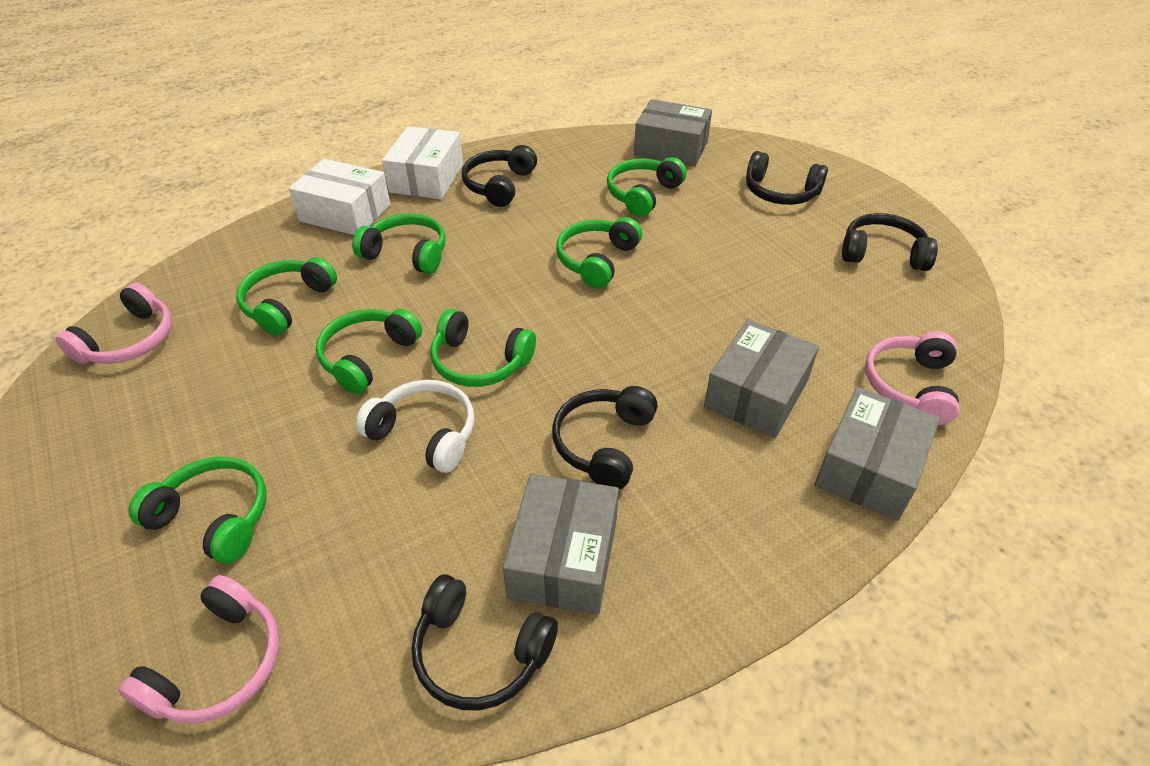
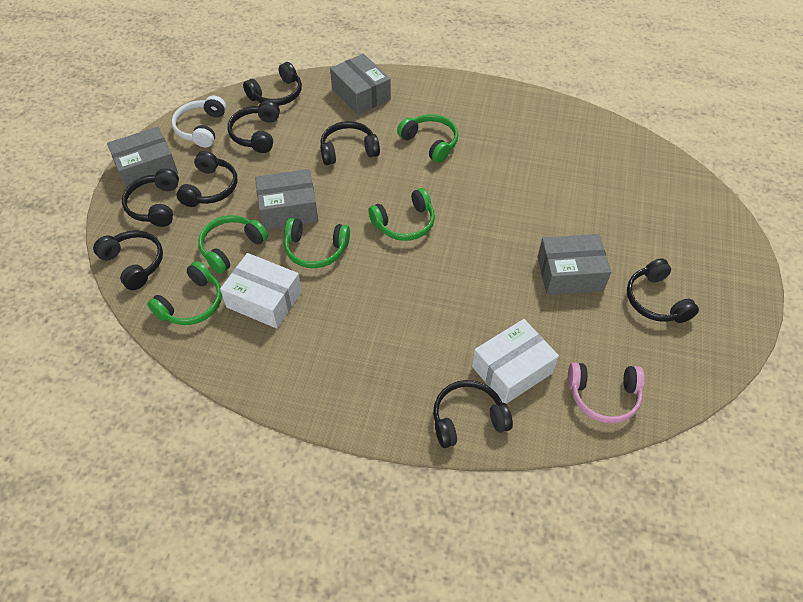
black headphones: 5 -> 8
green headphones: 7 -> 5
pink headphones: 3 -> 1

